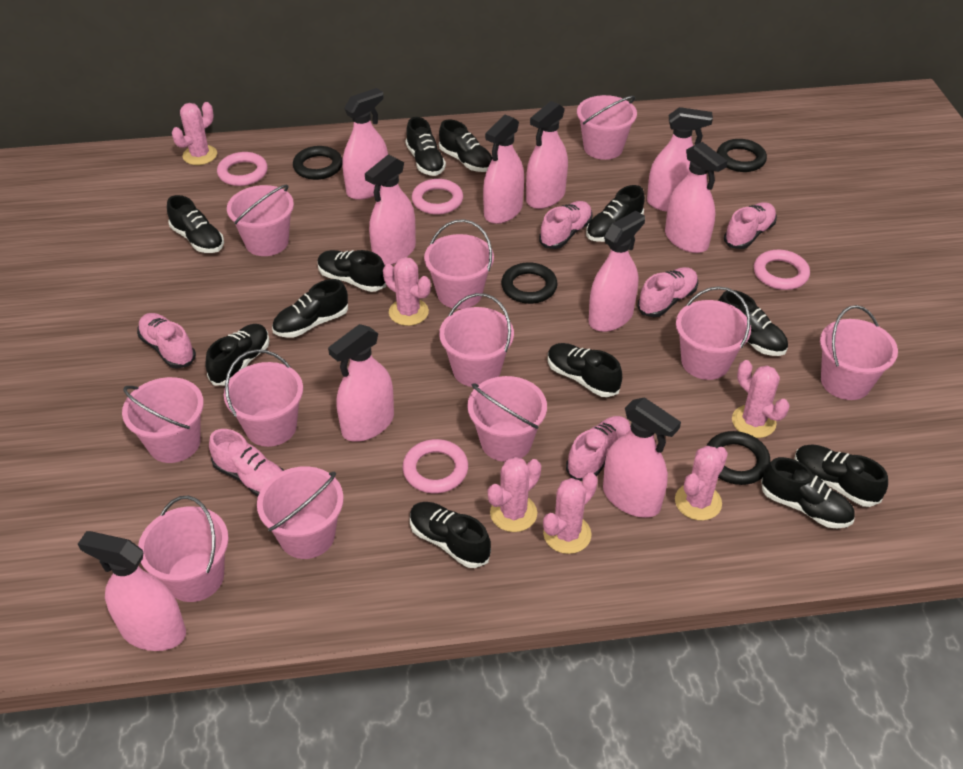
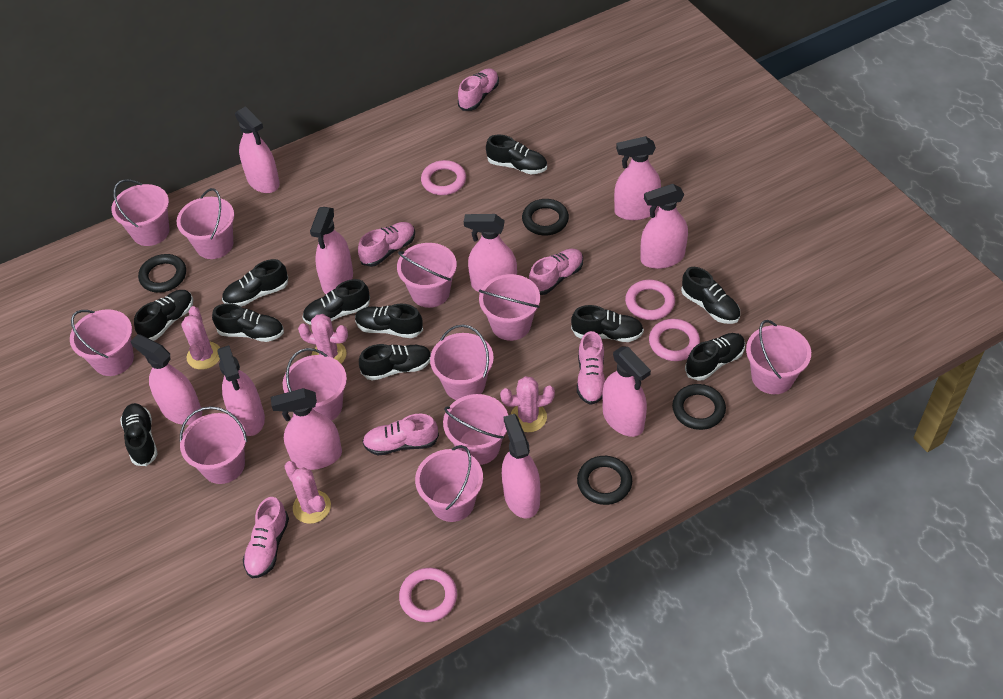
black shoe: 12 -> 11
pink cactus: 6 -> 4

